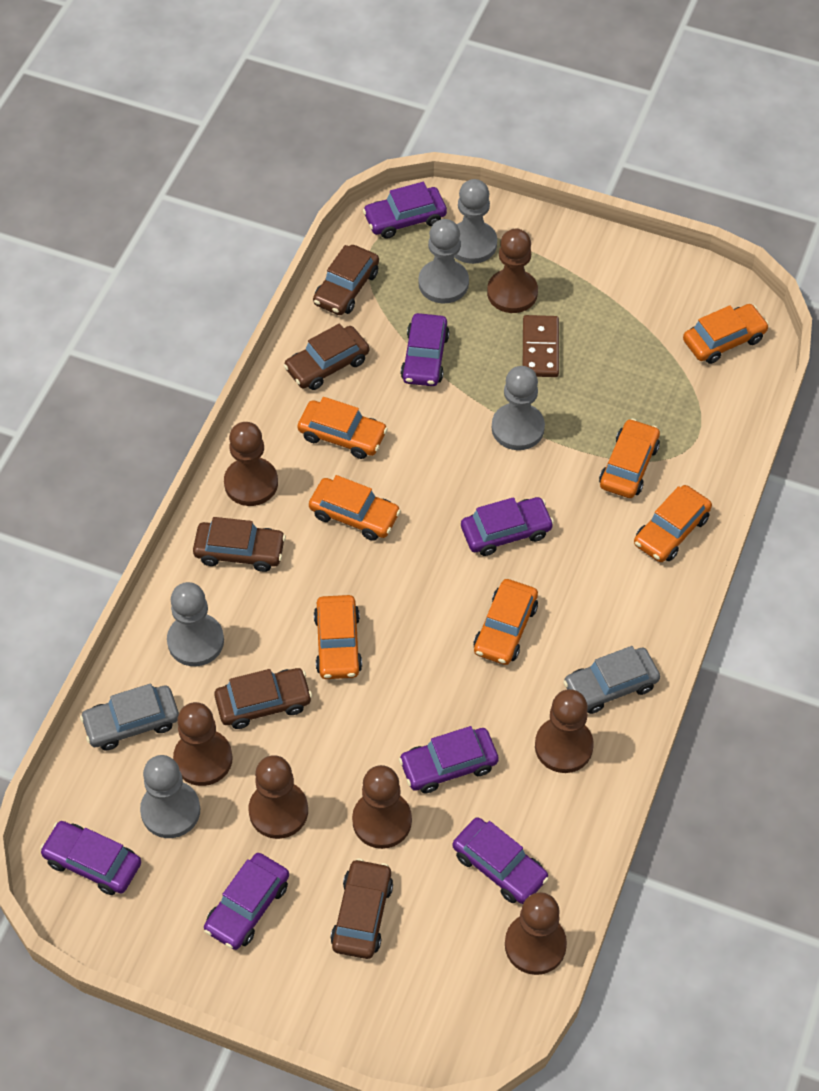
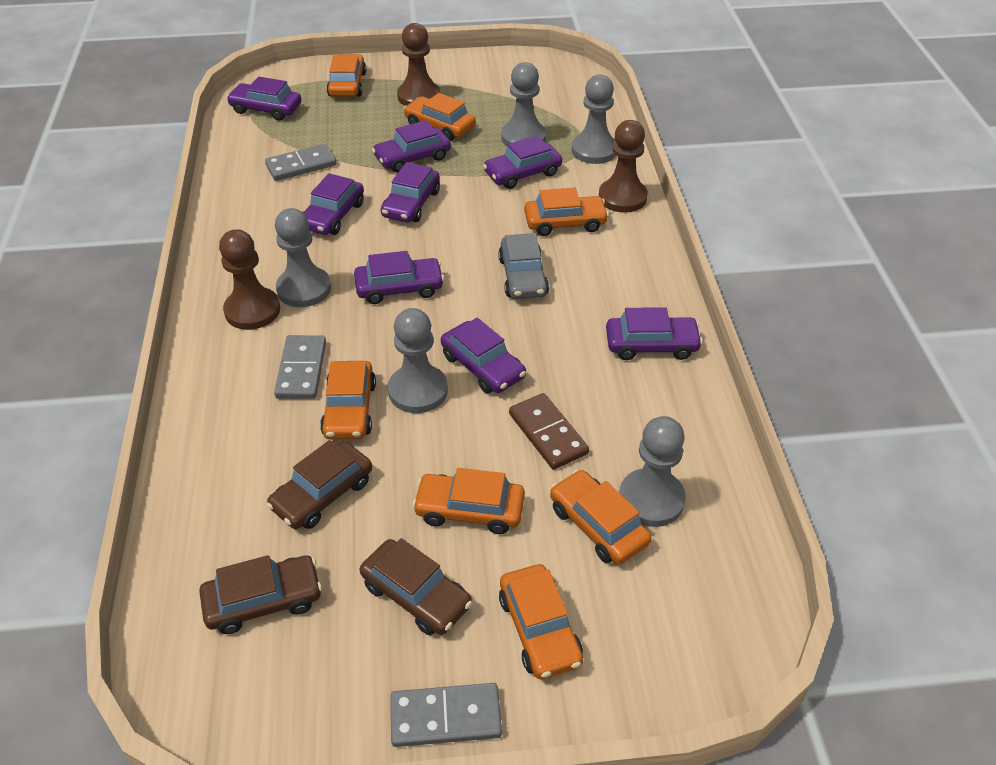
brown car: 5 -> 3
brown pawn: 7 -> 3
grey car: 2 -> 1
grey domino: 0 -> 3
purple car: 7 -> 8

